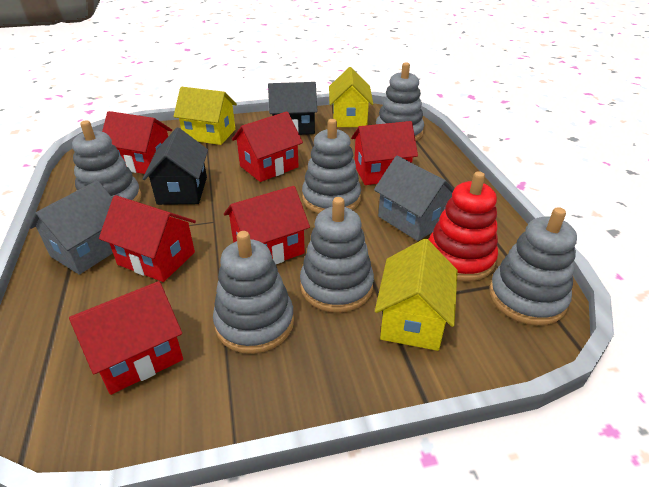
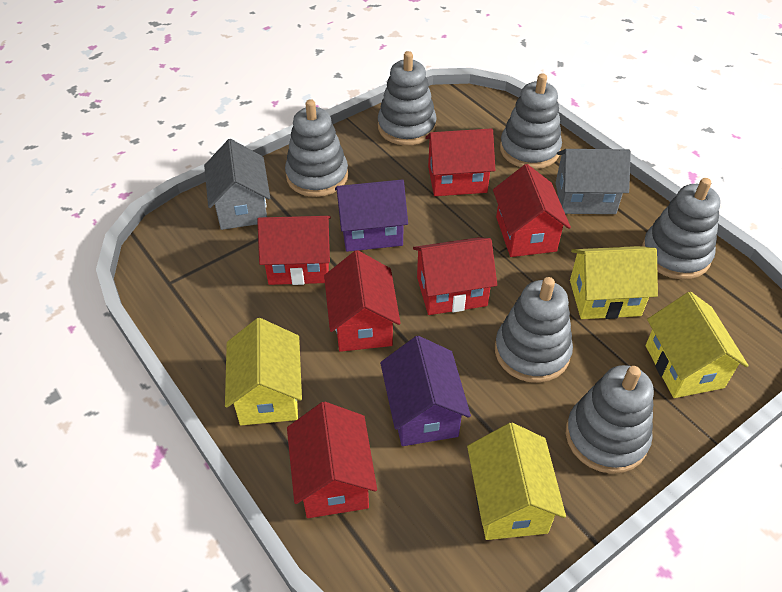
black house: 2 -> 0
purple house: 0 -> 2
red stacking toy: 1 -> 0
yellow house: 3 -> 4

